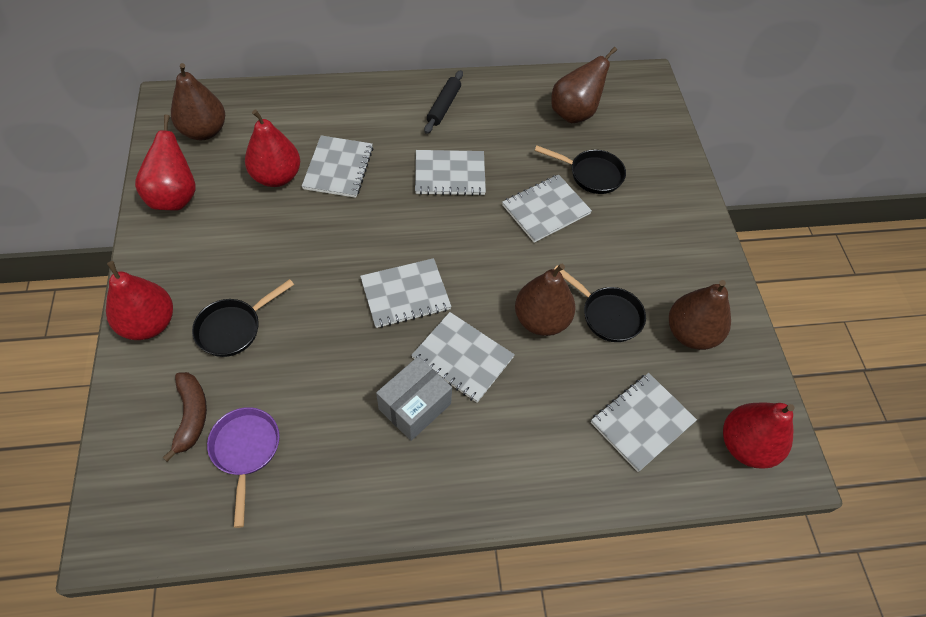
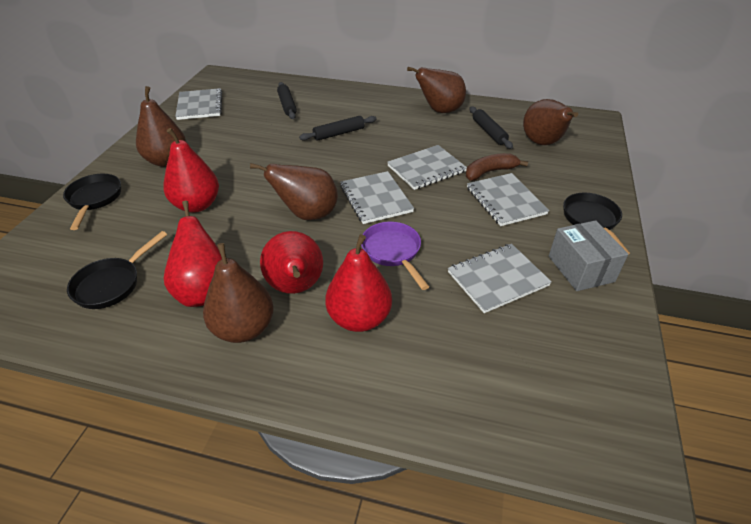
black rolling pin: 1 -> 3
brown pear: 4 -> 5
grey notebook: 6 -> 5

